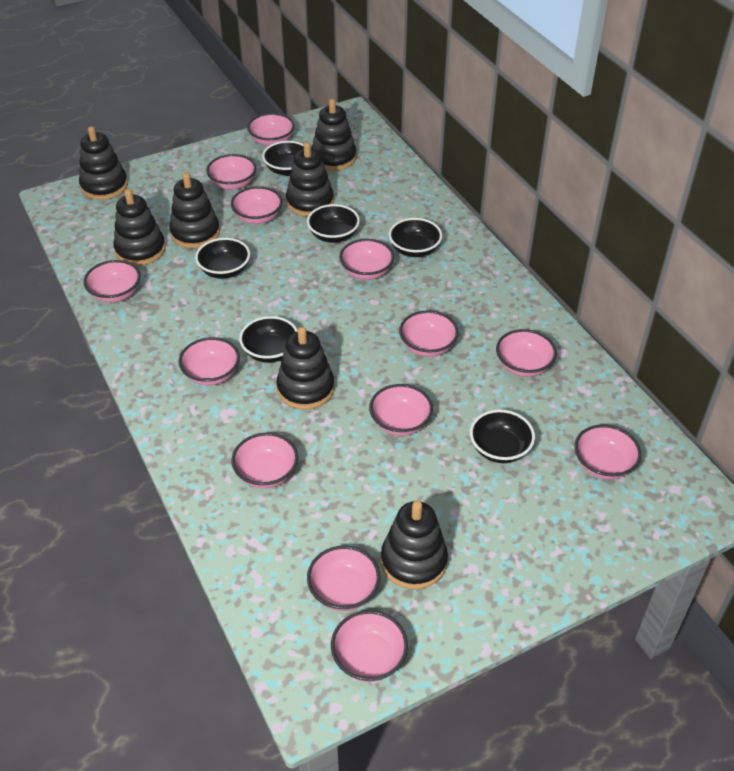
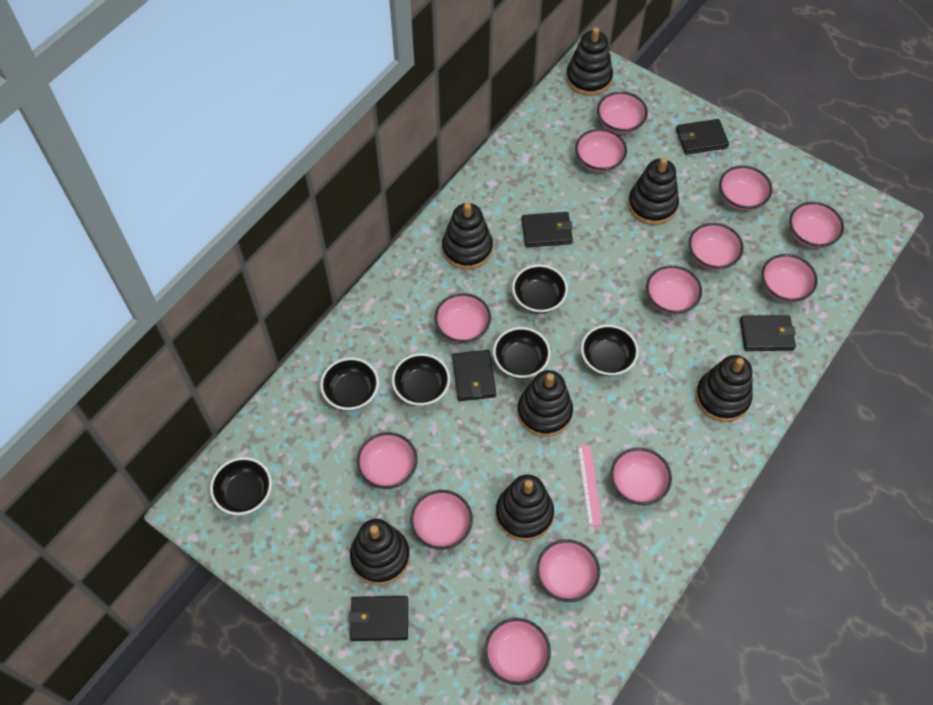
black wallet: 0 -> 5
pink ruler: 0 -> 1

